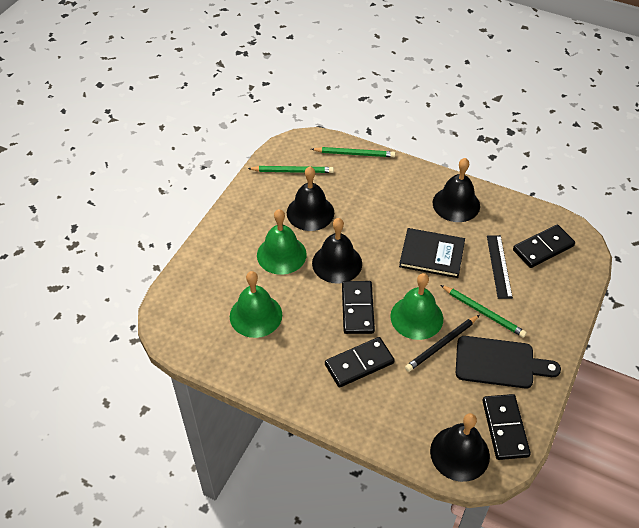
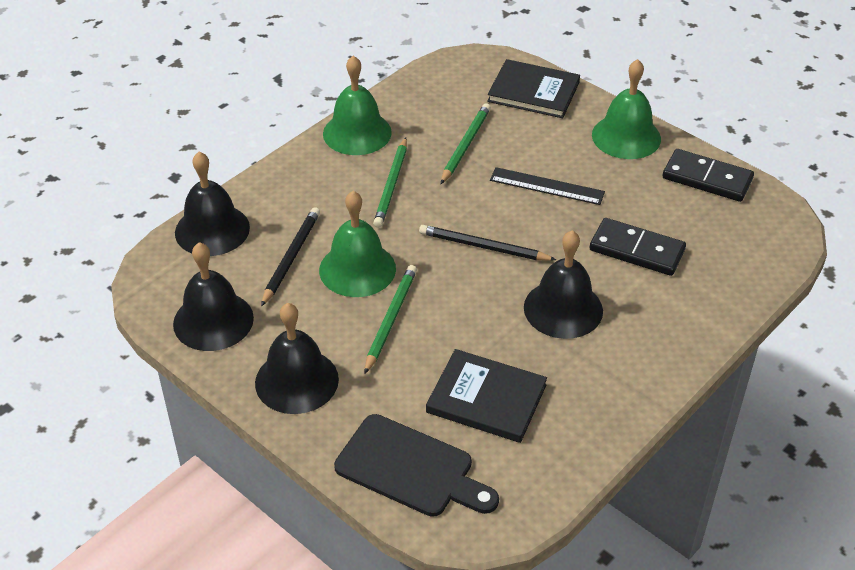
black book: 1 -> 2
black domino: 4 -> 2
black pencil: 1 -> 2

